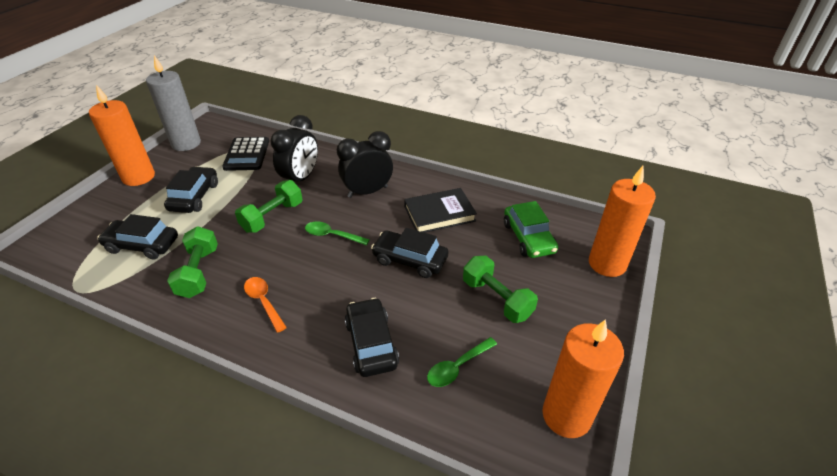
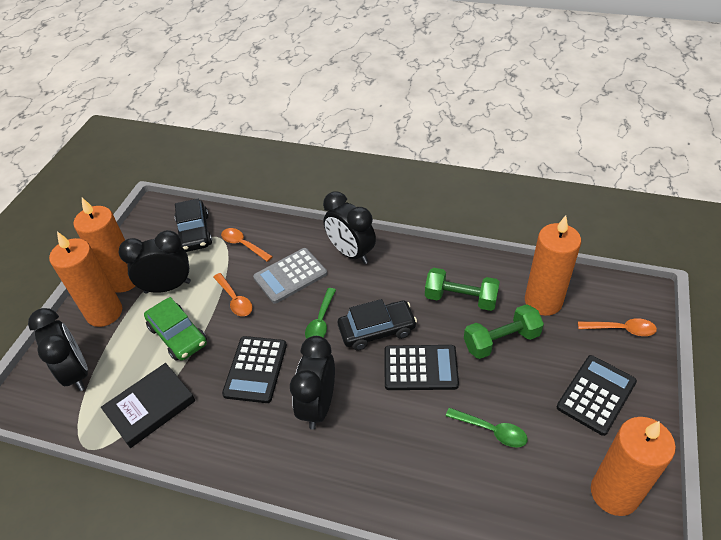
black calculator: 1 -> 3
black car: 4 -> 2
black clock: 2 -> 4
green dumbbell: 3 -> 2
grey calculator: 0 -> 1
grey candle: 1 -> 0
orange candle: 3 -> 4
orange spoon: 1 -> 3

